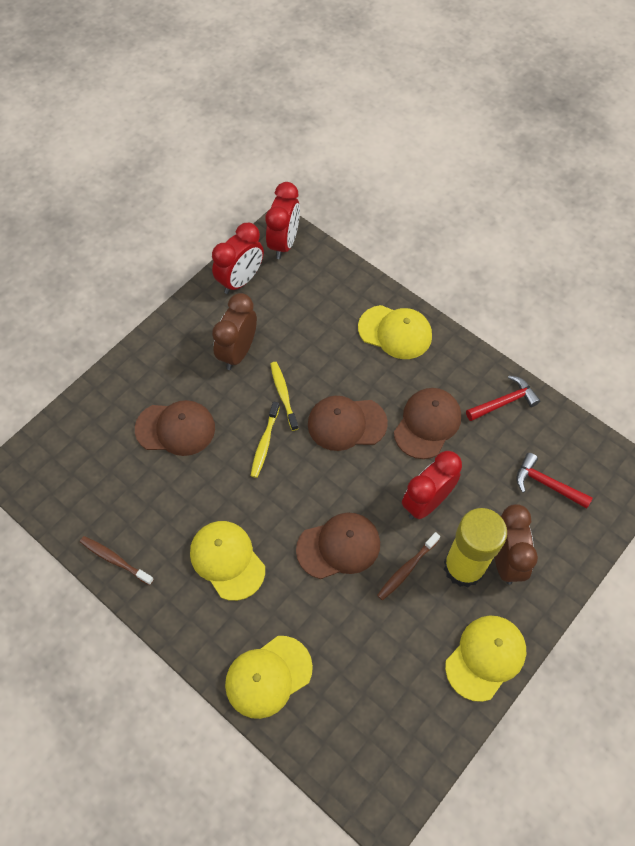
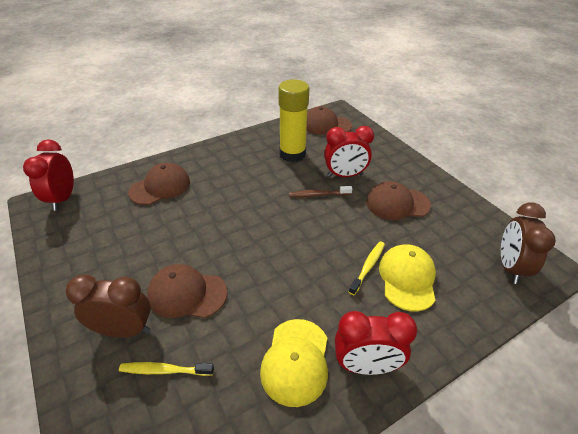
brown toothbrush: 2 -> 1
red hammer: 2 -> 0
yellow cap: 4 -> 2

